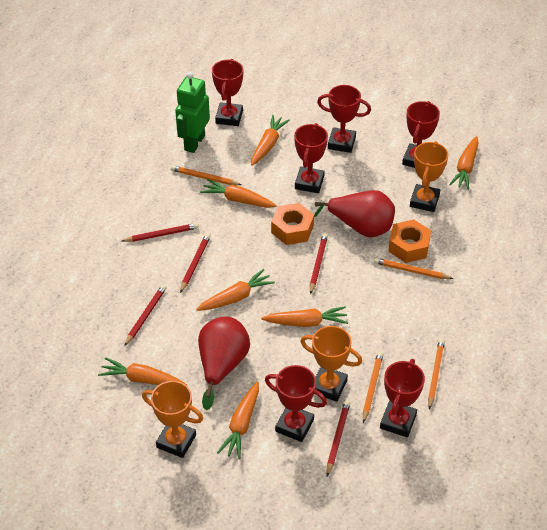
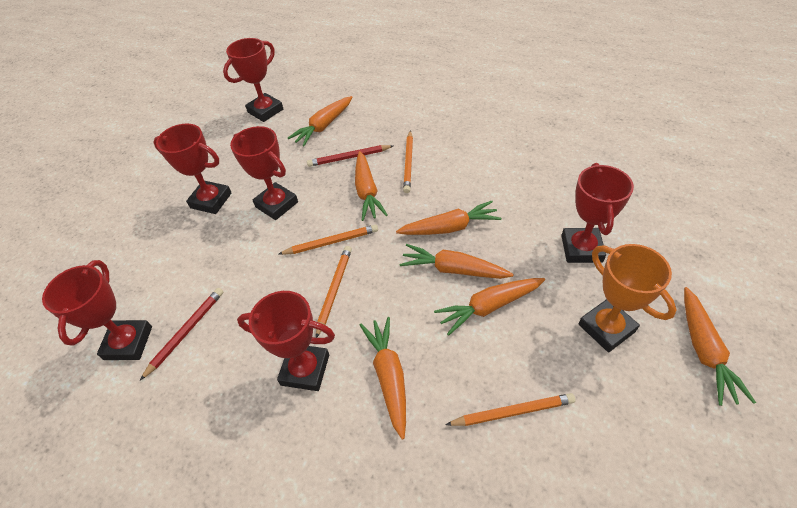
green robot: 1 -> 0
orange nut: 2 -> 0
orange trophy: 3 -> 1
red pear: 2 -> 0
red pencil: 5 -> 2

